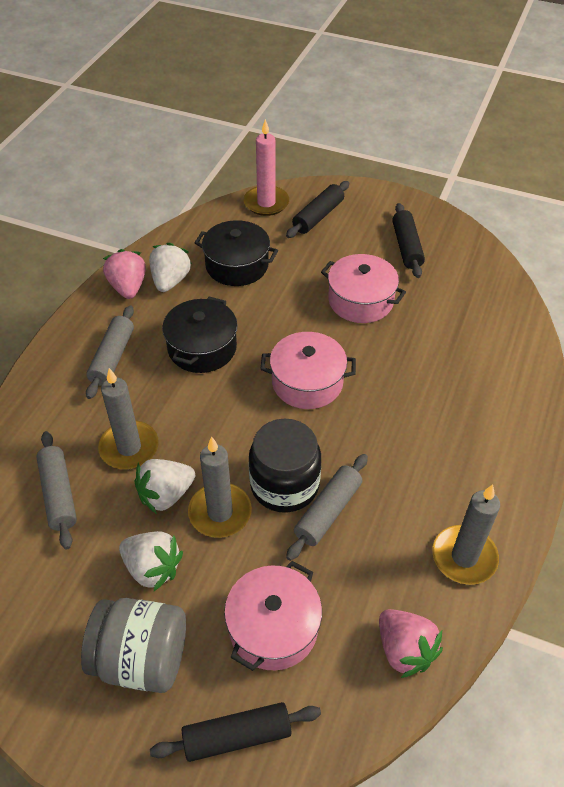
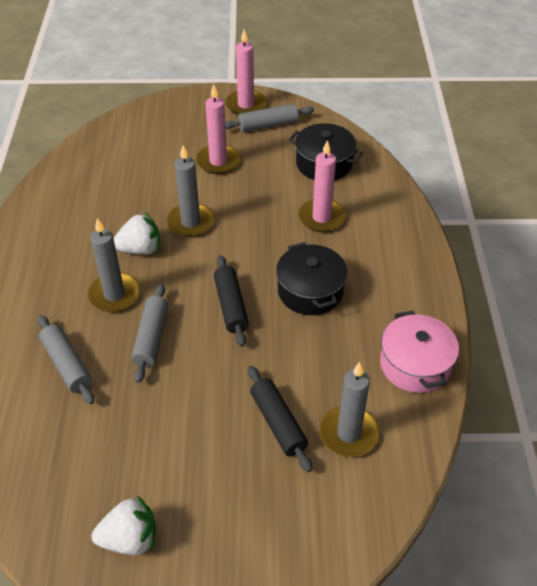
black jar: 1 -> 0
black rolling pin: 3 -> 2
grey jar: 1 -> 0
pink candle: 1 -> 3
pink pot: 3 -> 1
pink strawberry: 2 -> 0
white strawberry: 3 -> 2

